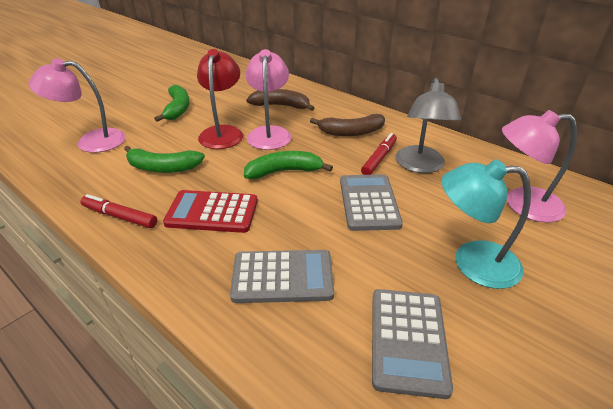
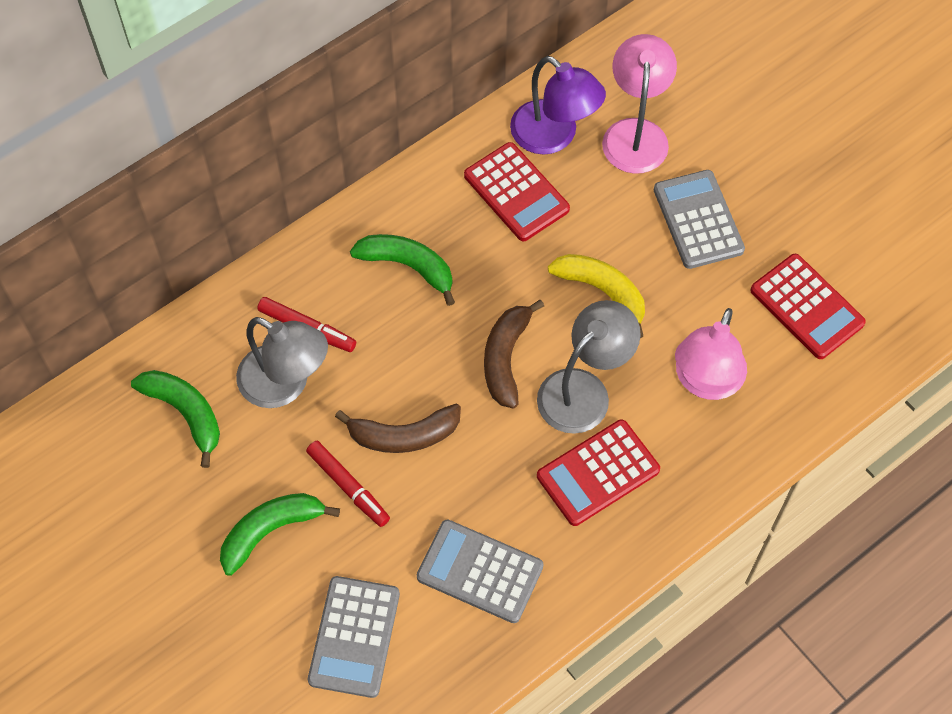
grey lamp: 1 -> 2
pink lamp: 3 -> 2
purple lamp: 0 -> 1
red calculator: 1 -> 3
red lamp: 1 -> 0
turquoise lamp: 1 -> 0
yellow banana: 0 -> 1

